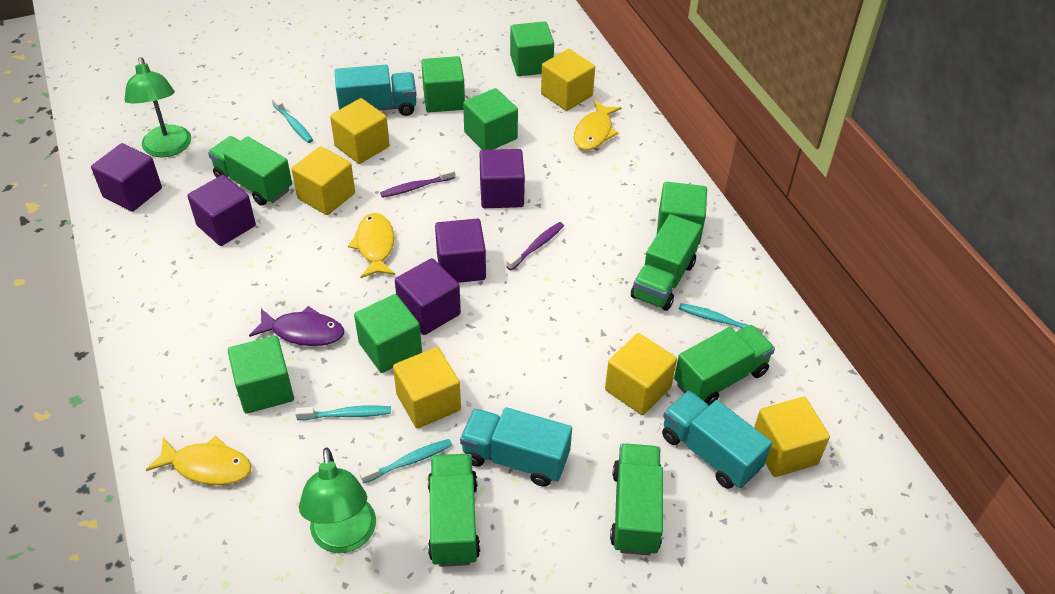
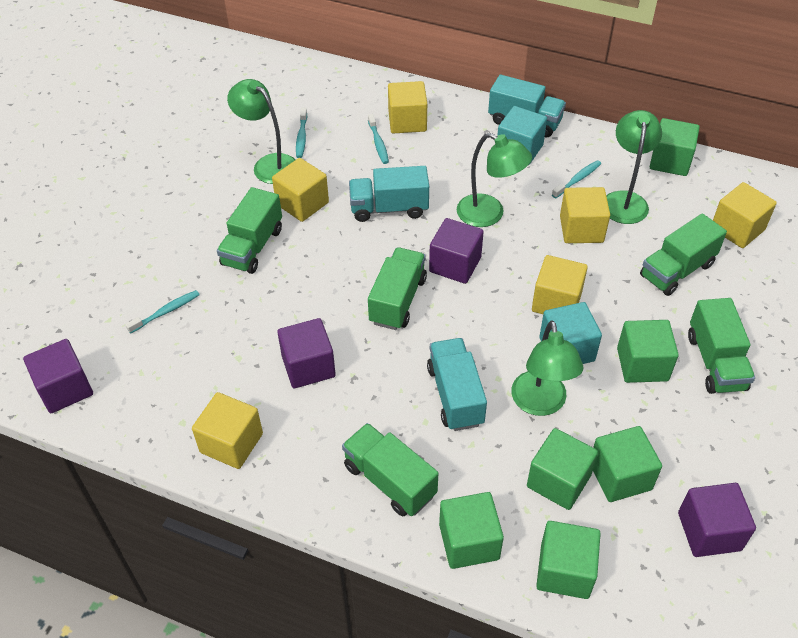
green lamp: 2 -> 4
purple cube: 5 -> 4
purple fish: 1 -> 0
purple toothbrush: 2 -> 0
turquoise cube: 0 -> 2
yellow fish: 3 -> 0

